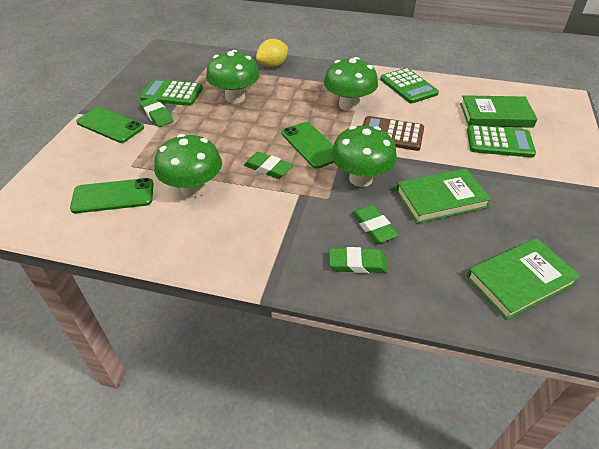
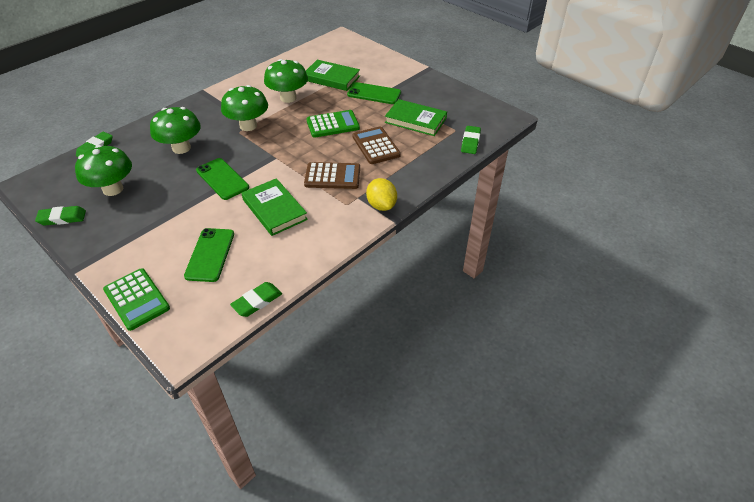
brown calculator: 1 -> 2
green calculator: 3 -> 2

